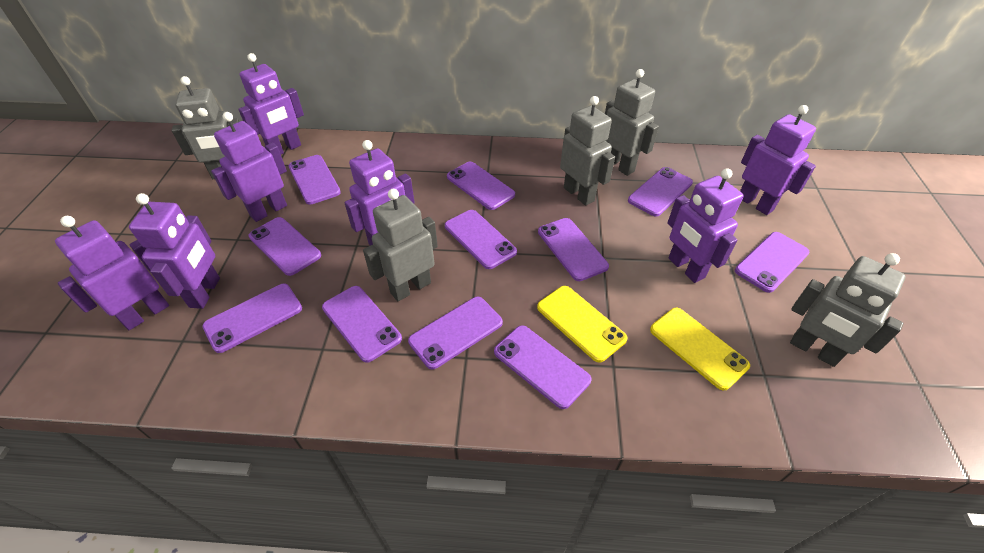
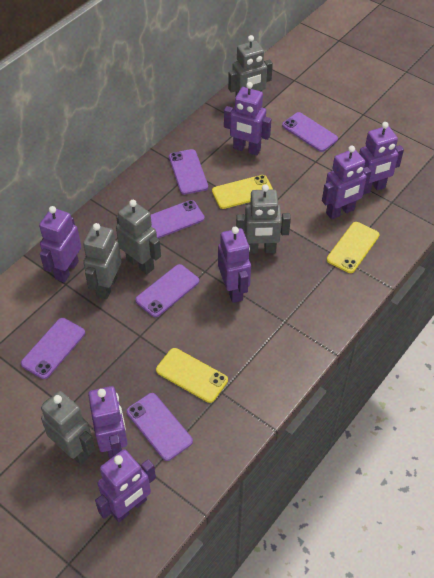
purple phone: 11 -> 6
yellow phone: 2 -> 3

